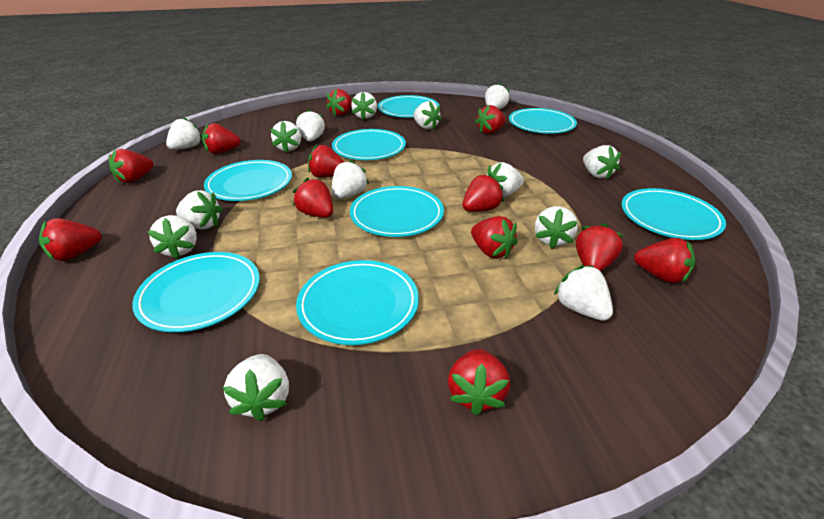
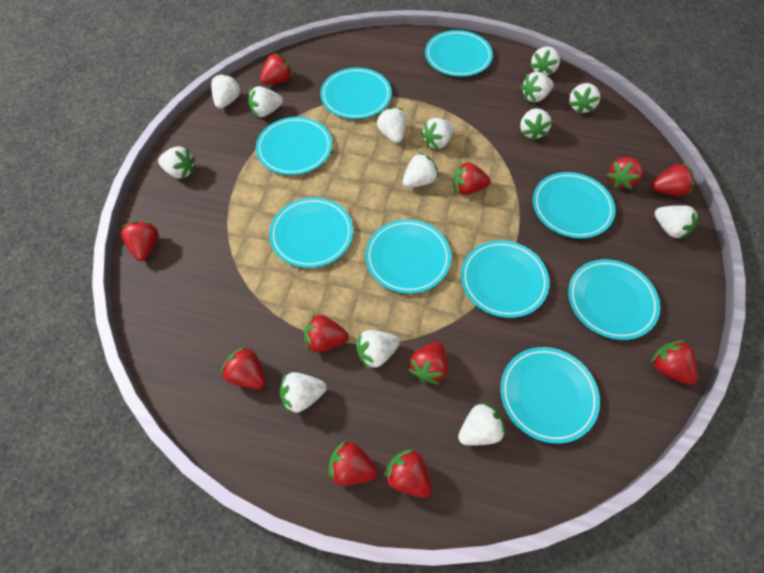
red strawberry: 12 -> 11
turquoise plate: 8 -> 9

